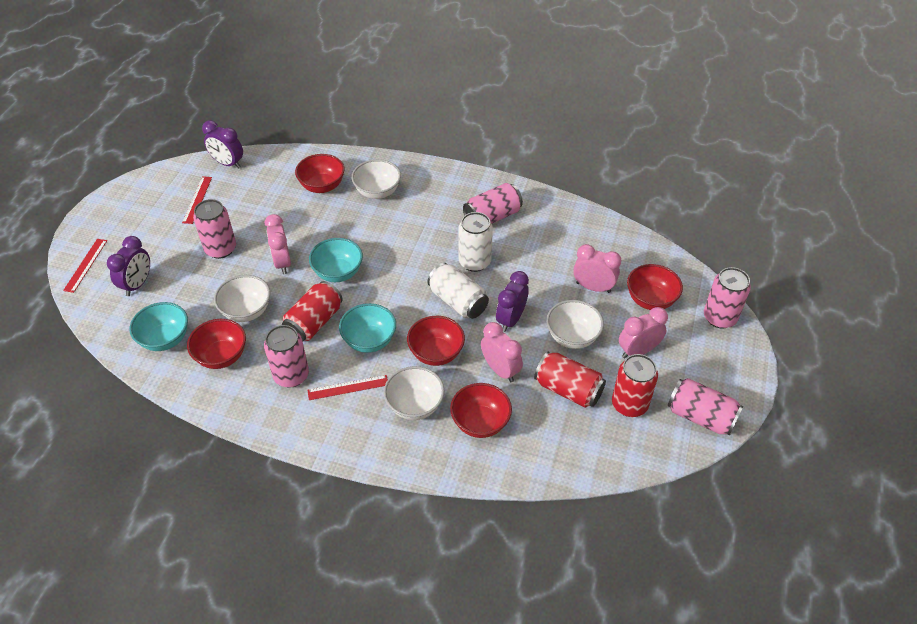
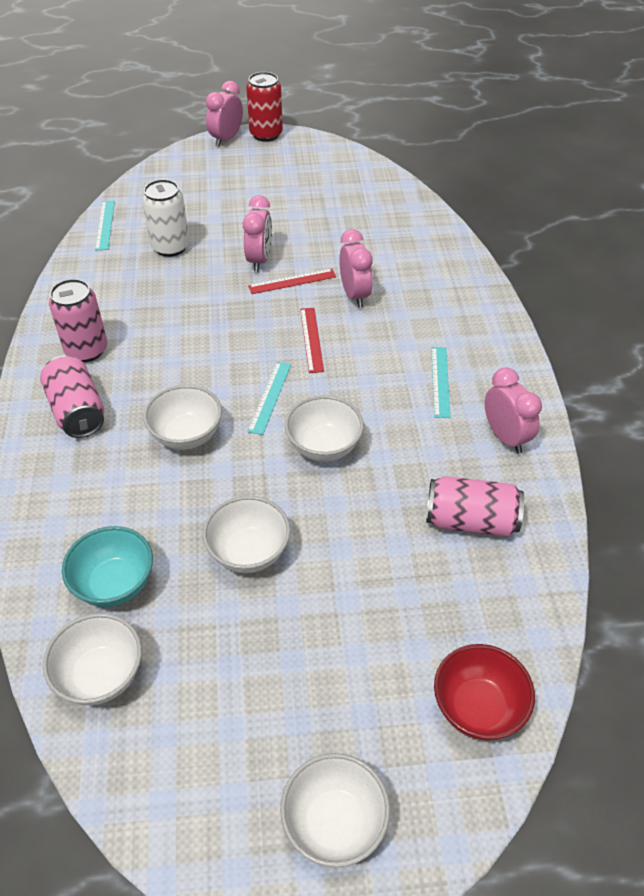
pink can: 5 -> 3
purple clock: 3 -> 0
red bowl: 5 -> 1
red can: 3 -> 1
red ruler: 3 -> 2
turquoise bowl: 3 -> 1
turquoise ruler: 0 -> 3
white bowl: 4 -> 5
white can: 2 -> 1

